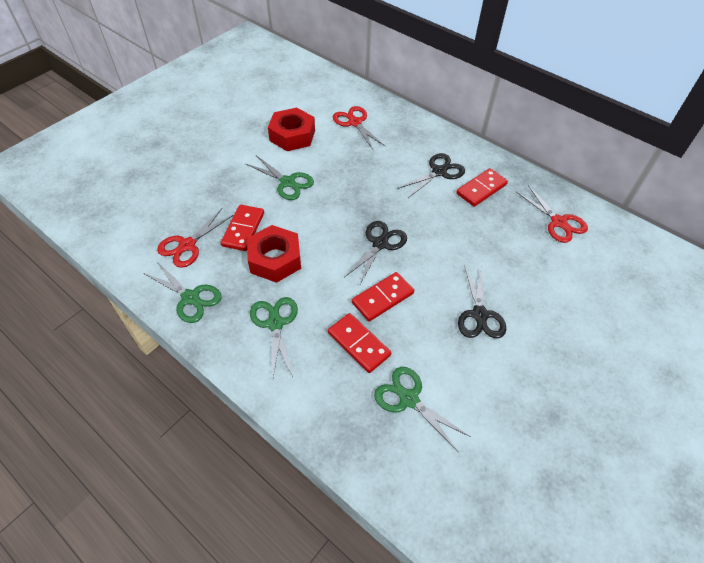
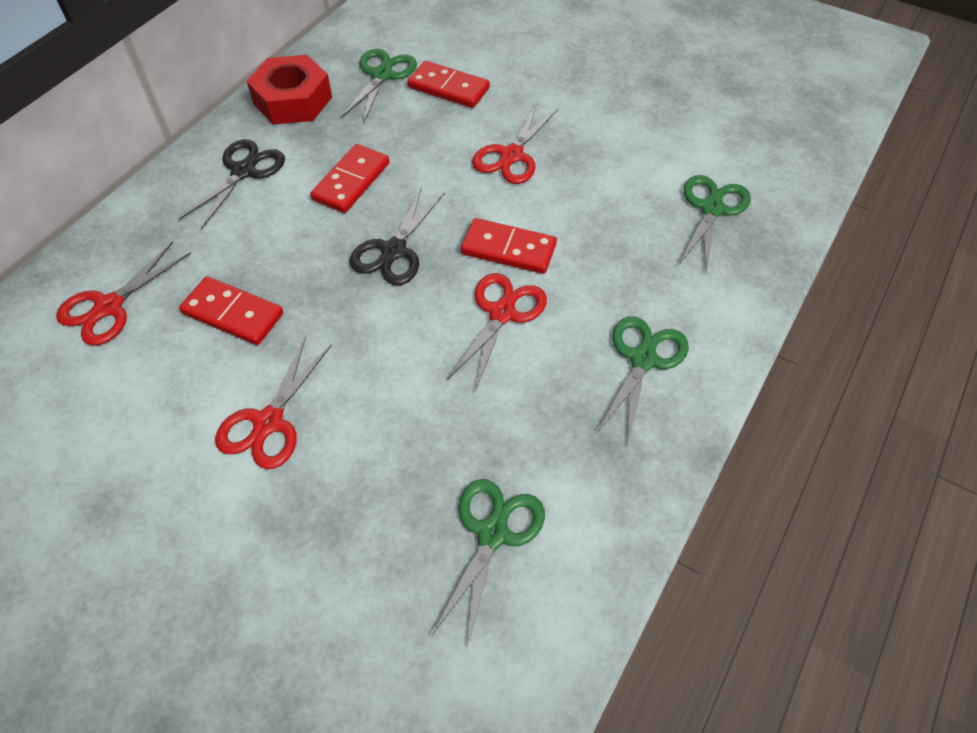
black scissors: 3 -> 2
red nut: 2 -> 1
red scissors: 3 -> 4

